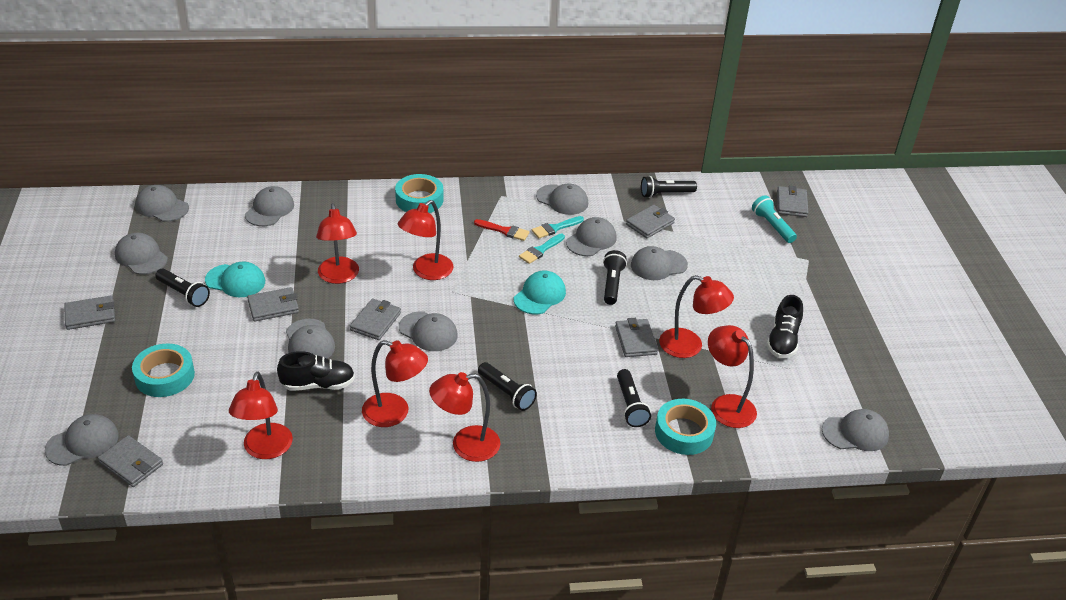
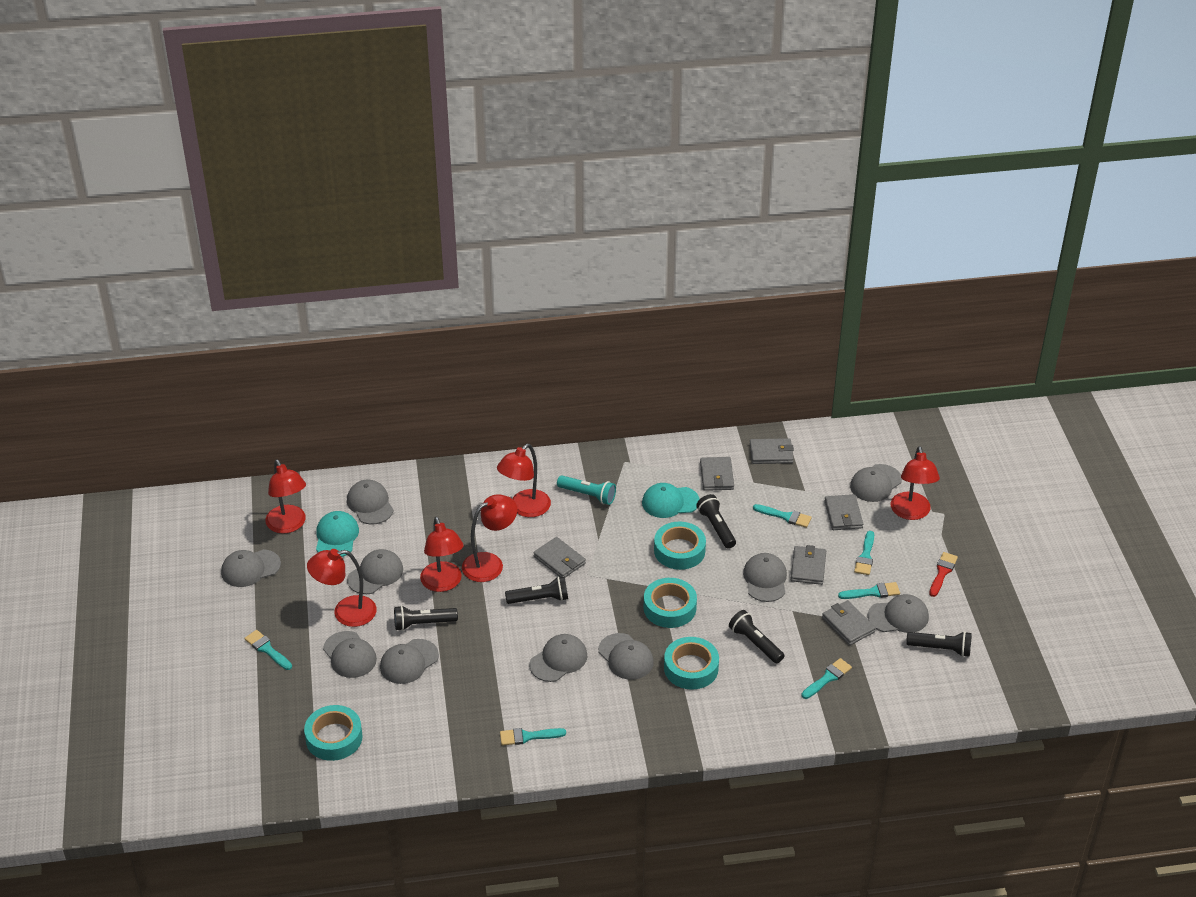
black shoe: 2 -> 0
grey wallet: 7 -> 6
red lamp: 7 -> 6
turquoise brush: 2 -> 6
turquoise tape: 3 -> 4

